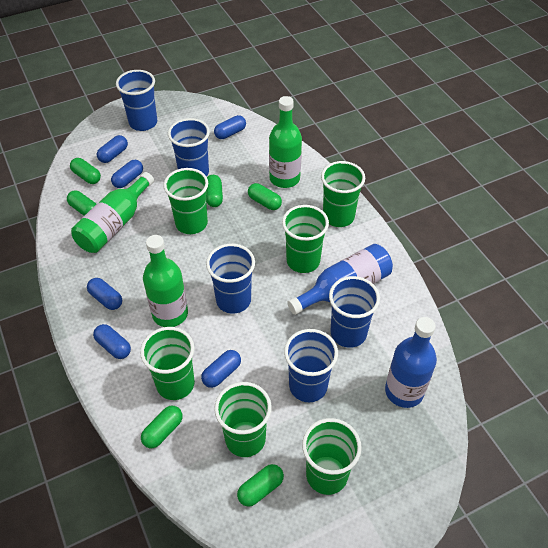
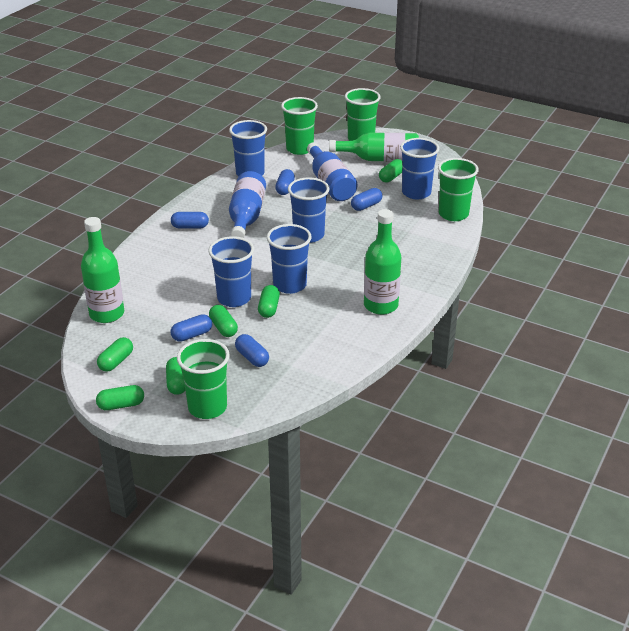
blue capsule: 6 -> 5
green cup: 6 -> 4

